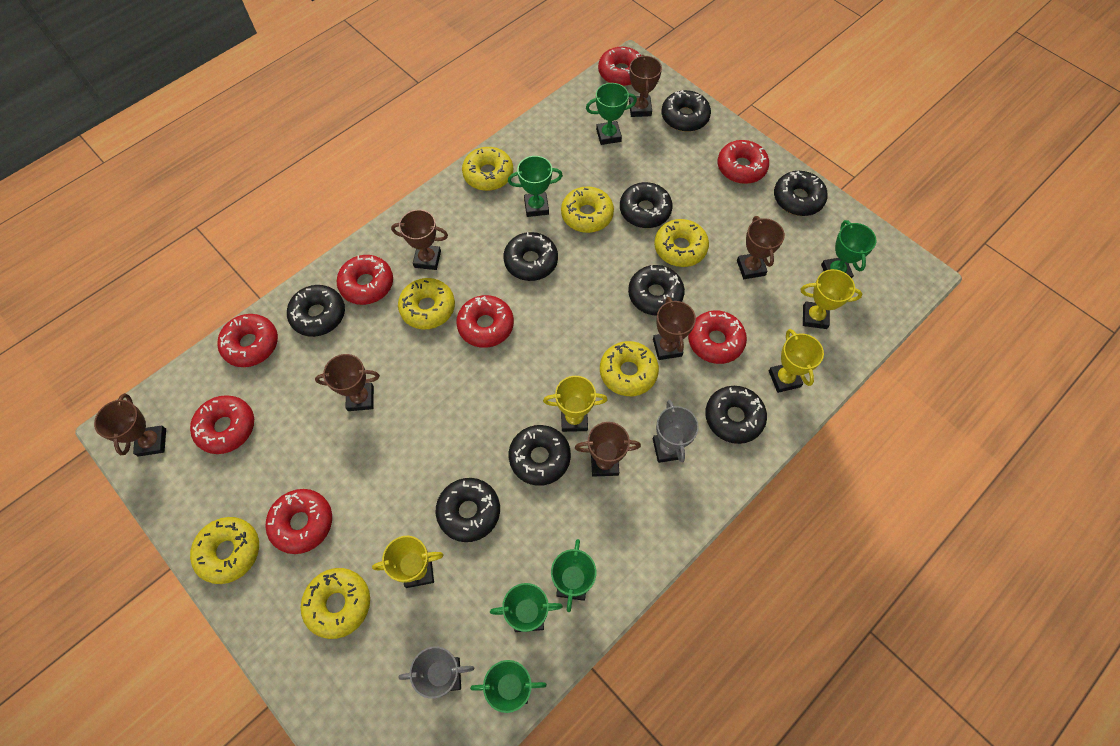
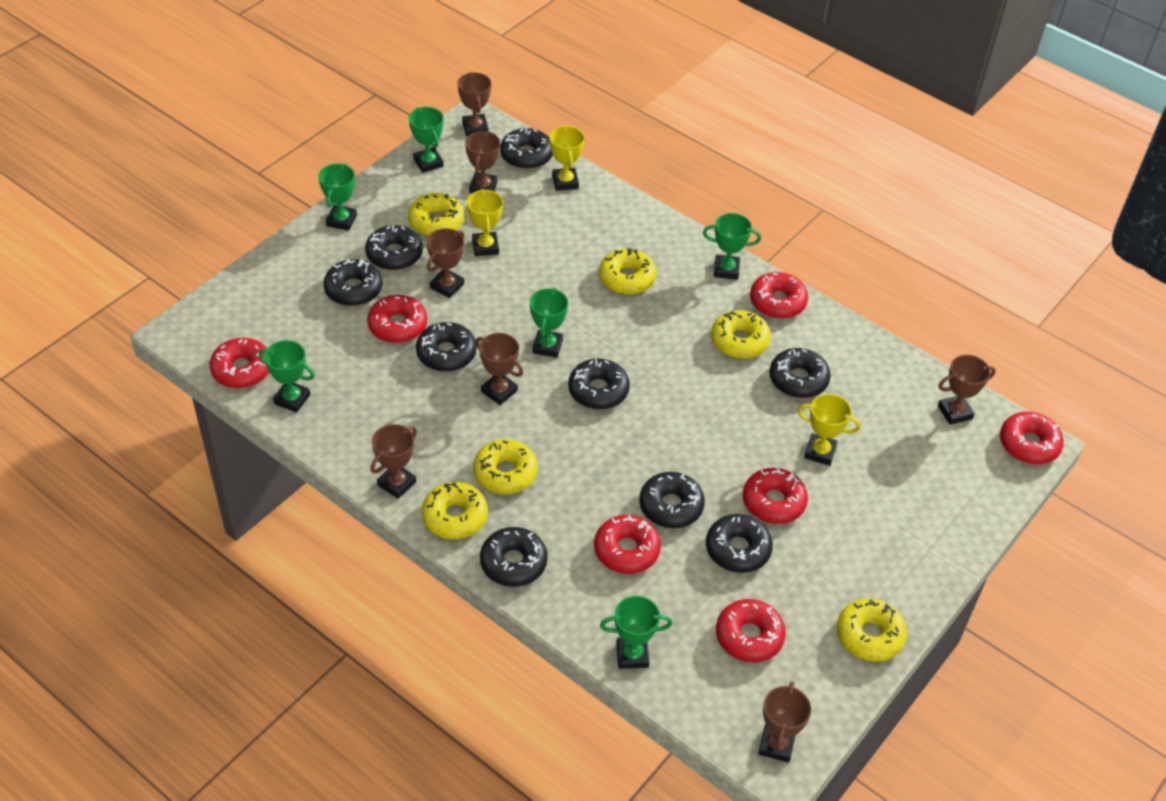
grey trophy: 2 -> 0
red donut: 8 -> 7
yellow donut: 7 -> 6
yellow trophy: 4 -> 3

